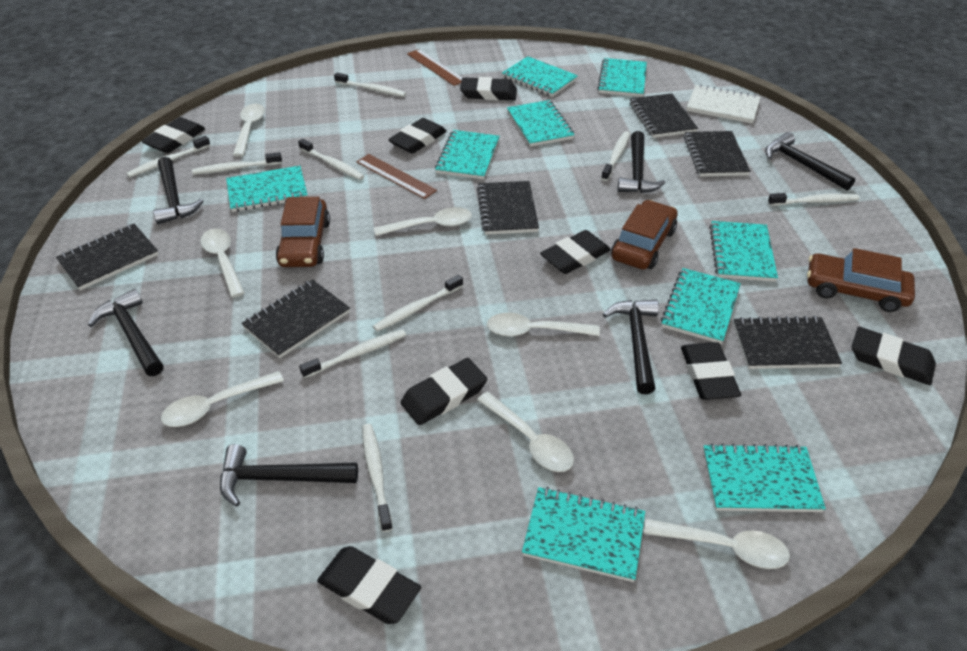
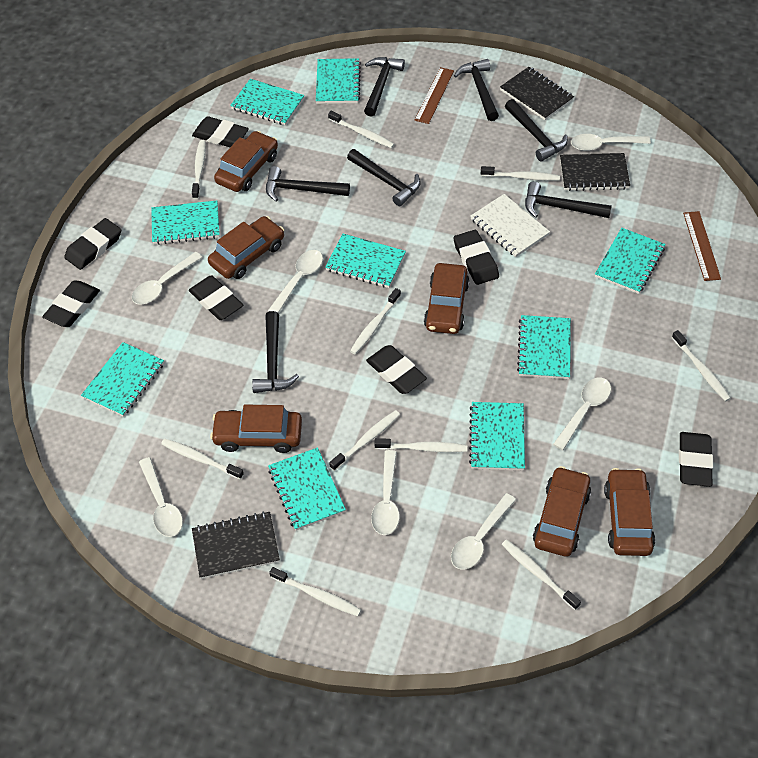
black eraser: 8 -> 7
black hammer: 6 -> 7
black notebook: 6 -> 3
brown car: 3 -> 6
white toothbrush: 9 -> 10

